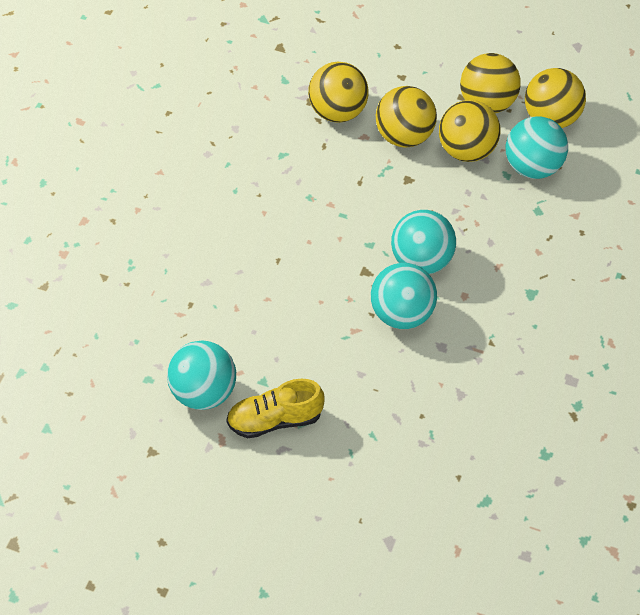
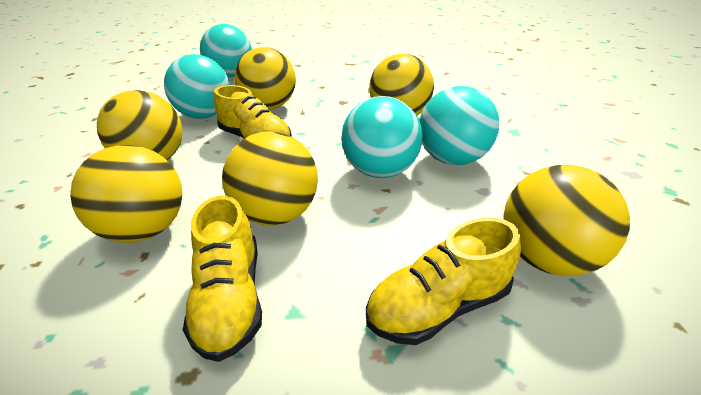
yellow ball: 5 -> 6
yellow shoe: 1 -> 3

